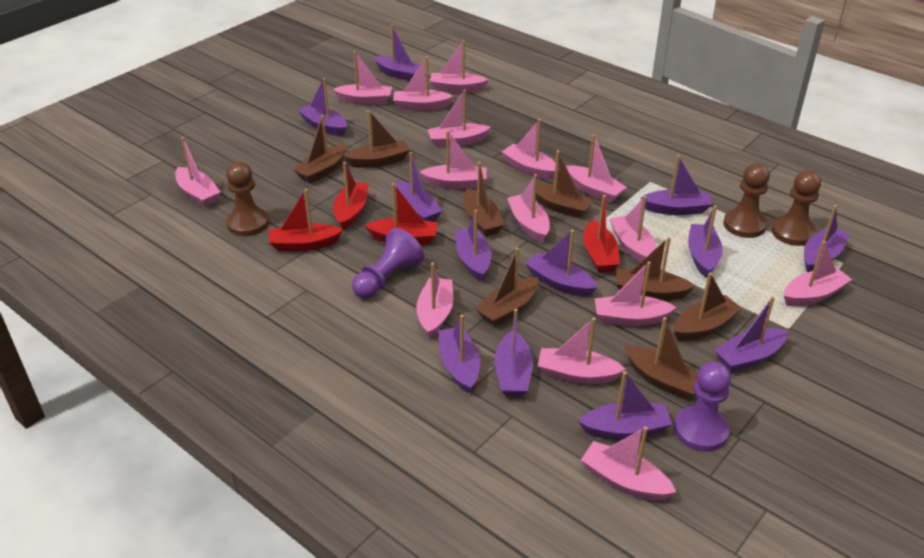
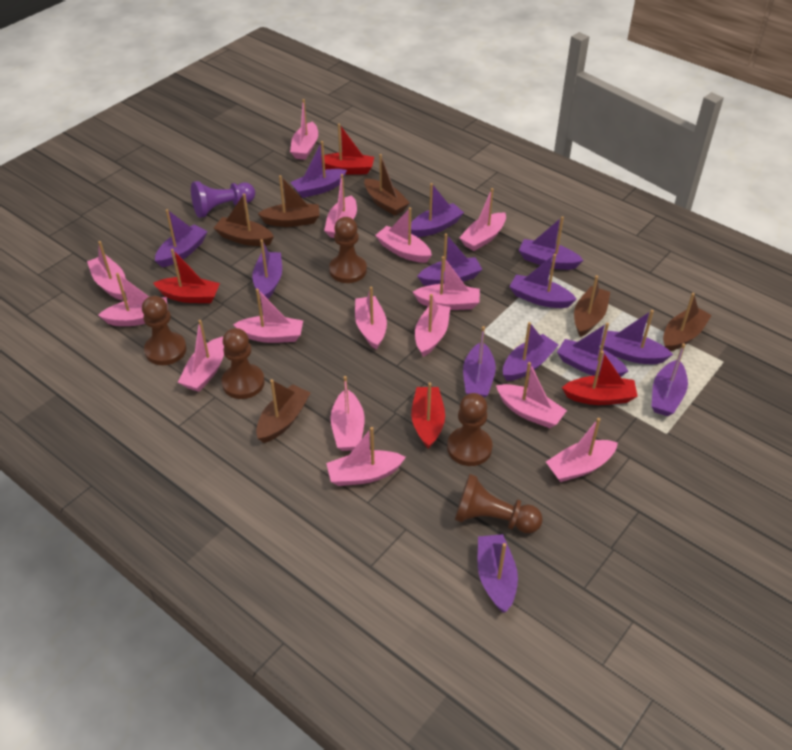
brown boat: 8 -> 6
brown pawn: 3 -> 5
purple boat: 12 -> 13
purple pawn: 2 -> 1

